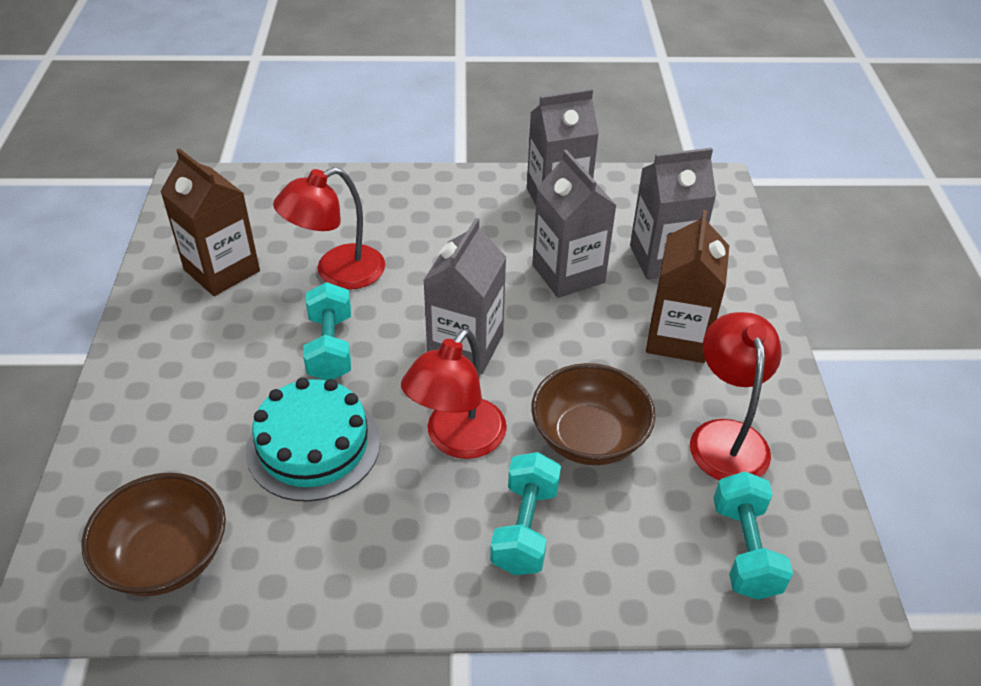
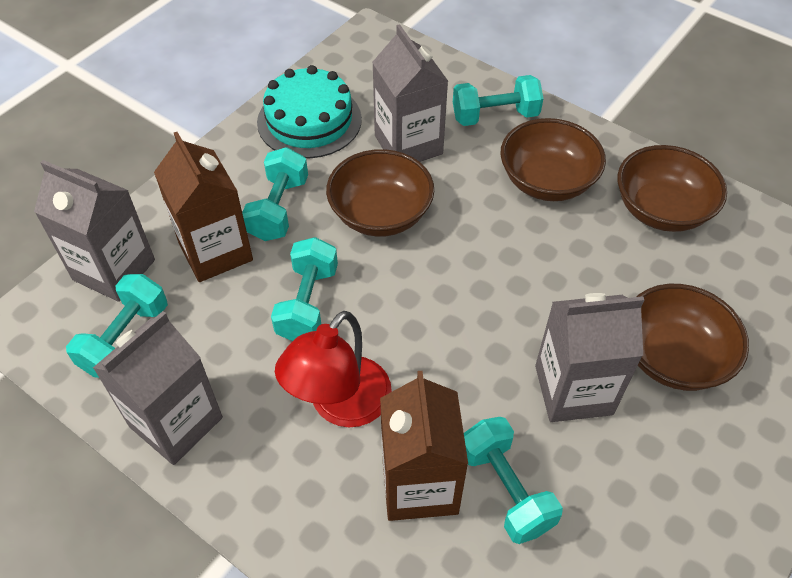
brown bowl: 2 -> 4
red lamp: 3 -> 1
turquoise dumbbell: 3 -> 5

